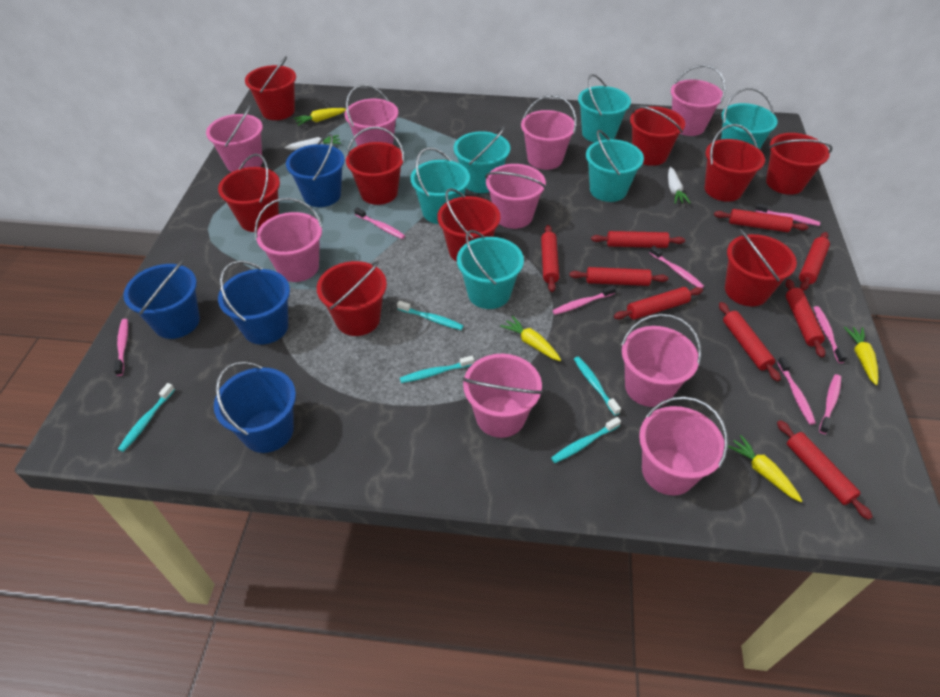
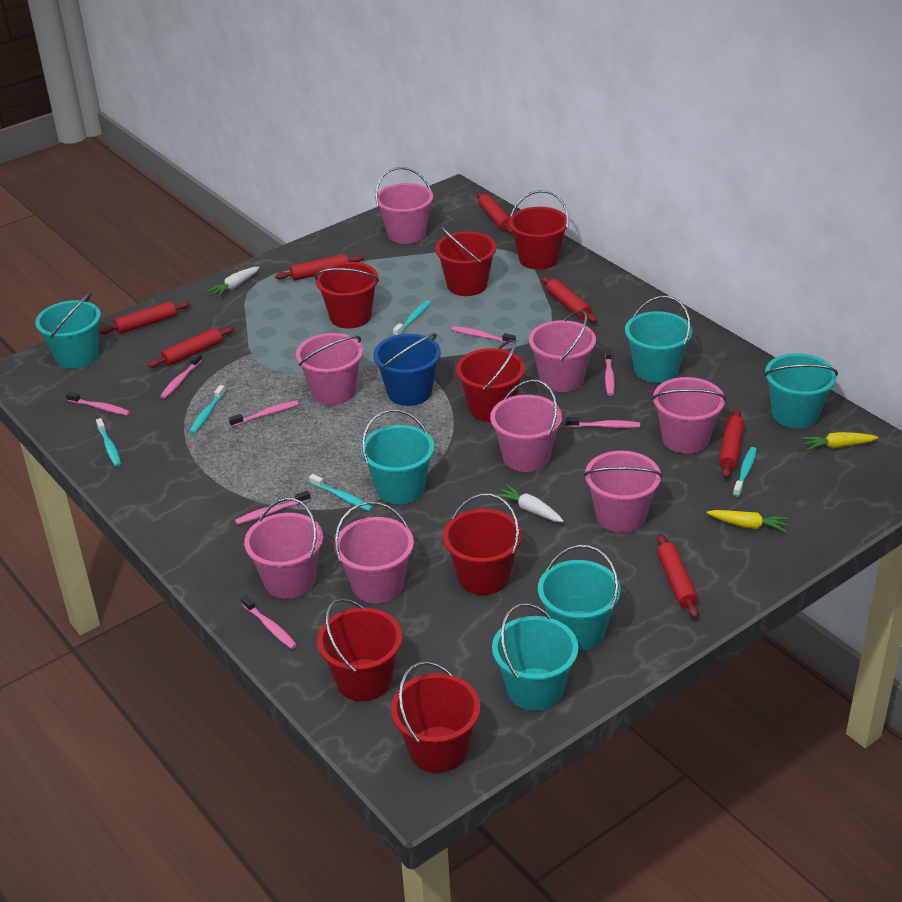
blue bucket: 4 -> 1
pink bucket: 9 -> 8
red bucket: 9 -> 7
red rolling pin: 9 -> 7
yellow carrot: 4 -> 2

